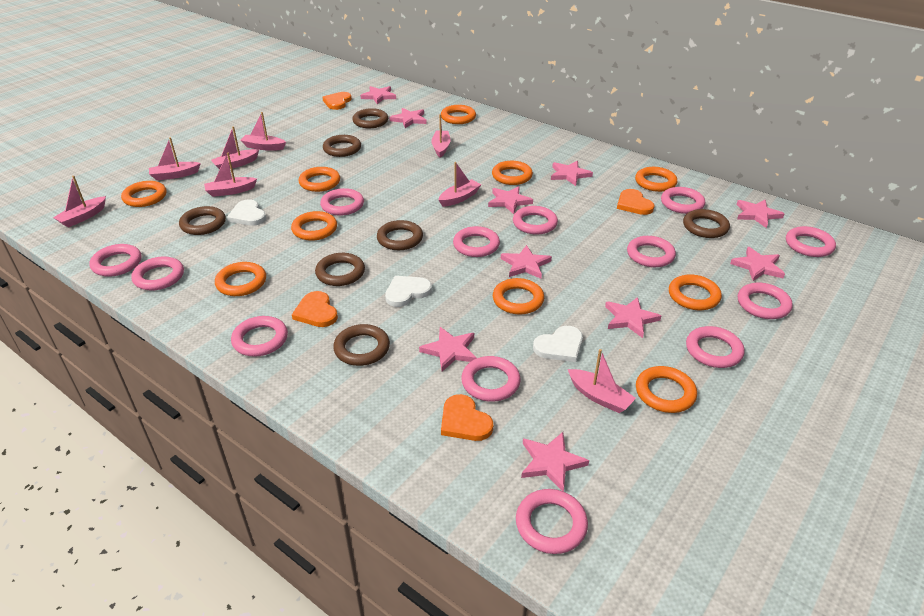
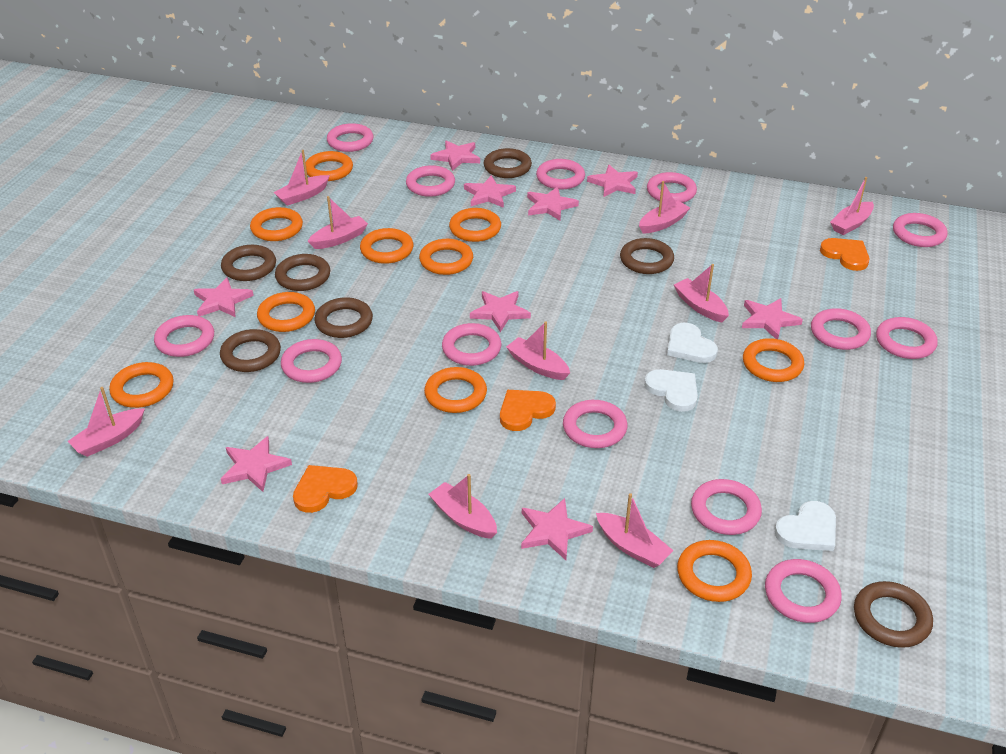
orange heart: 4 -> 3
pink boat: 8 -> 9
pink star: 10 -> 9

